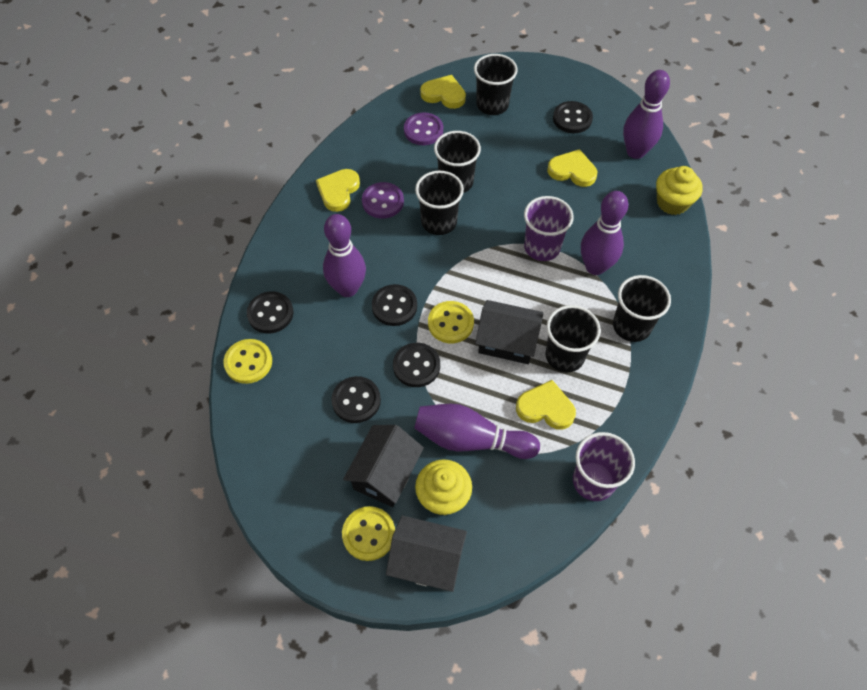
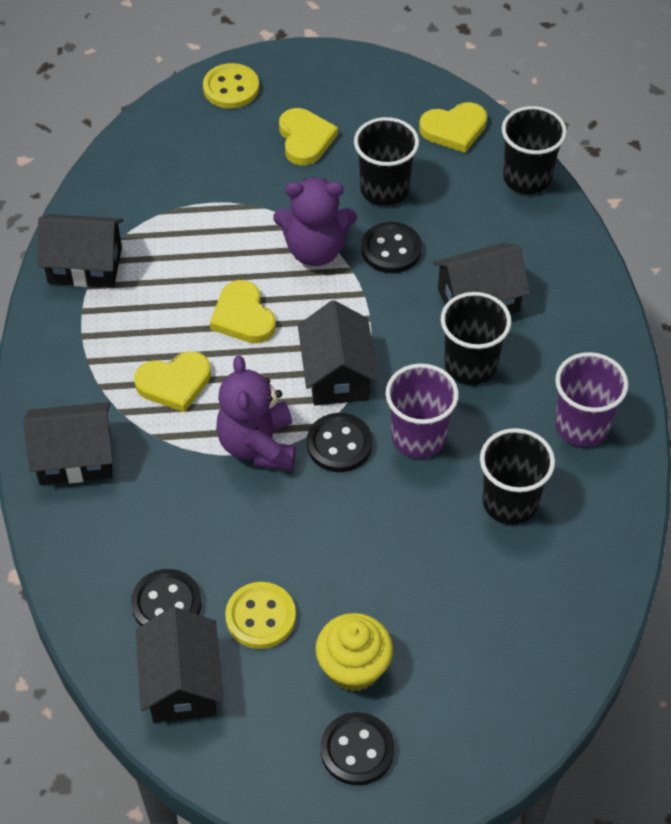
black button: 5 -> 4
black cup: 5 -> 4
black house: 3 -> 5
purple bowling pin: 4 -> 0
purple button: 2 -> 0
purple teddy bear: 0 -> 2
yellow button: 3 -> 2
yellow cupcake: 2 -> 1

